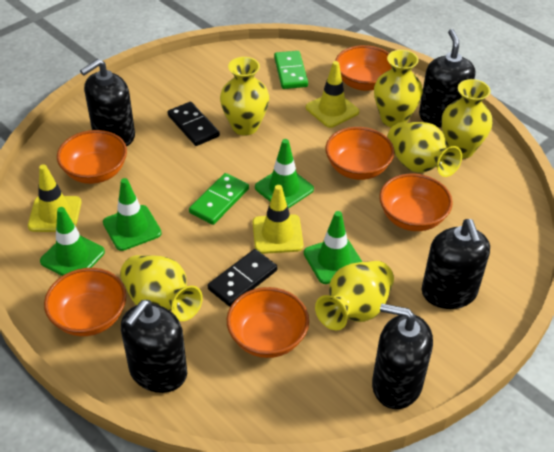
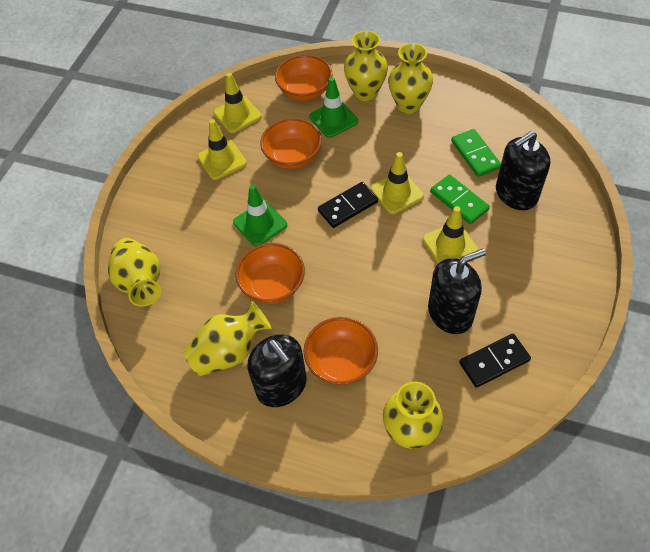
black soap dispenser: 5 -> 3
green traffic cone: 4 -> 2
orange bowl: 6 -> 4
yellow traffic cone: 3 -> 4
yellow vase: 6 -> 5

